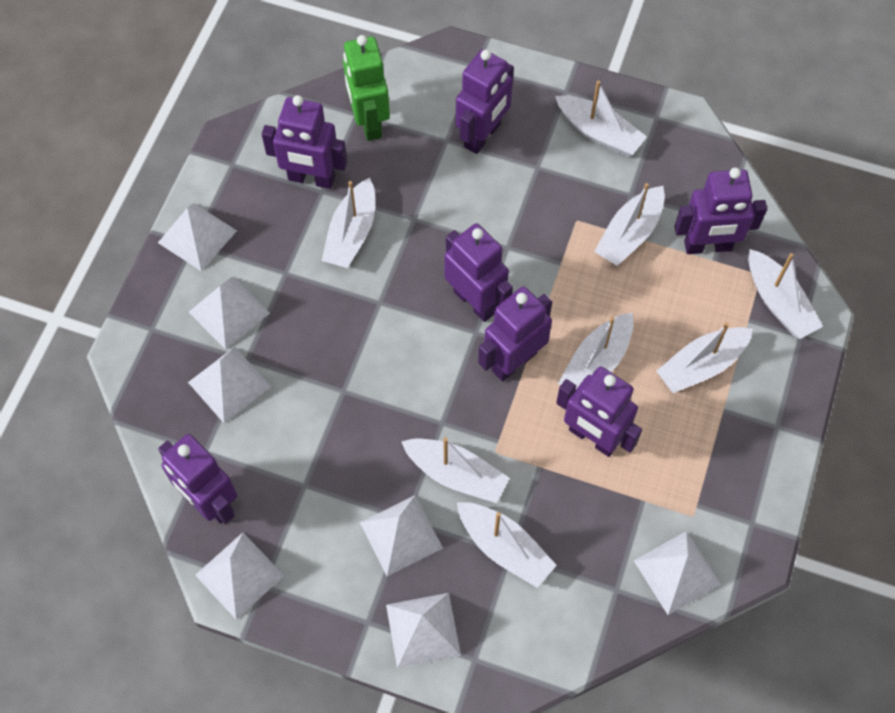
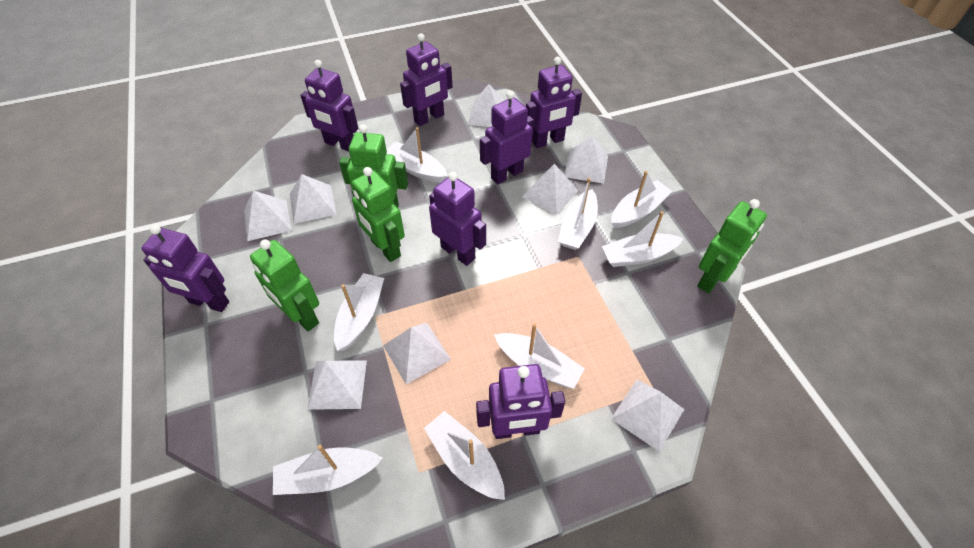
green robot: 1 -> 4
white pyramid: 7 -> 8

